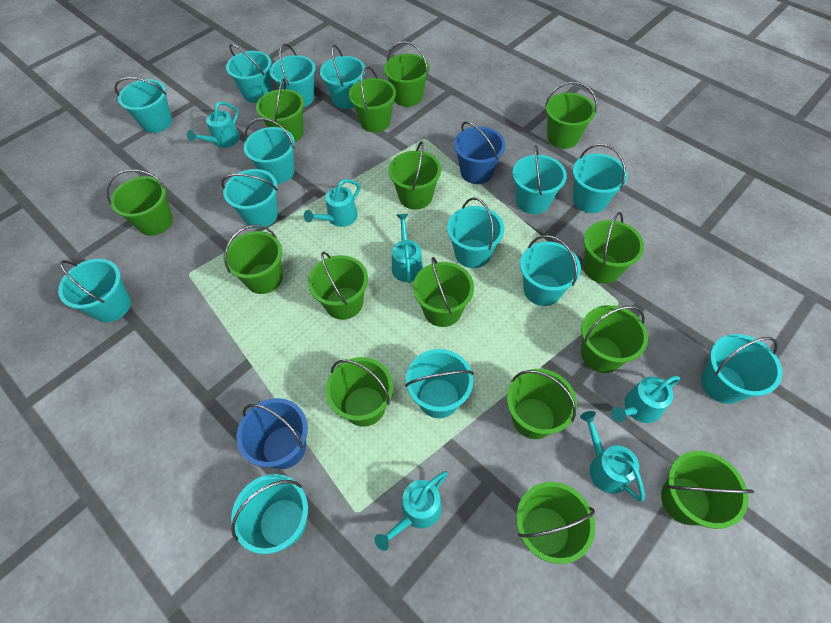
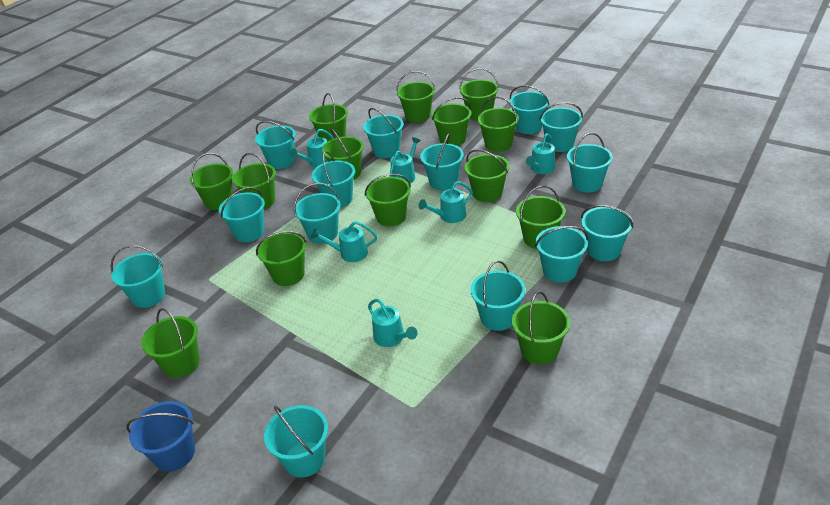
blue bucket: 2 -> 1
green bucket: 15 -> 14

